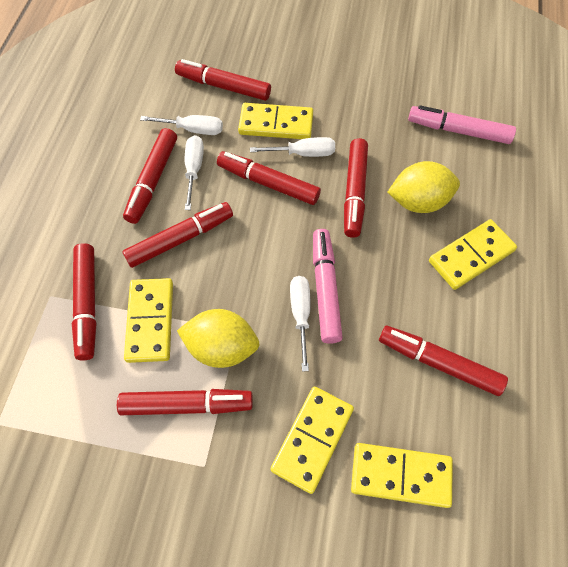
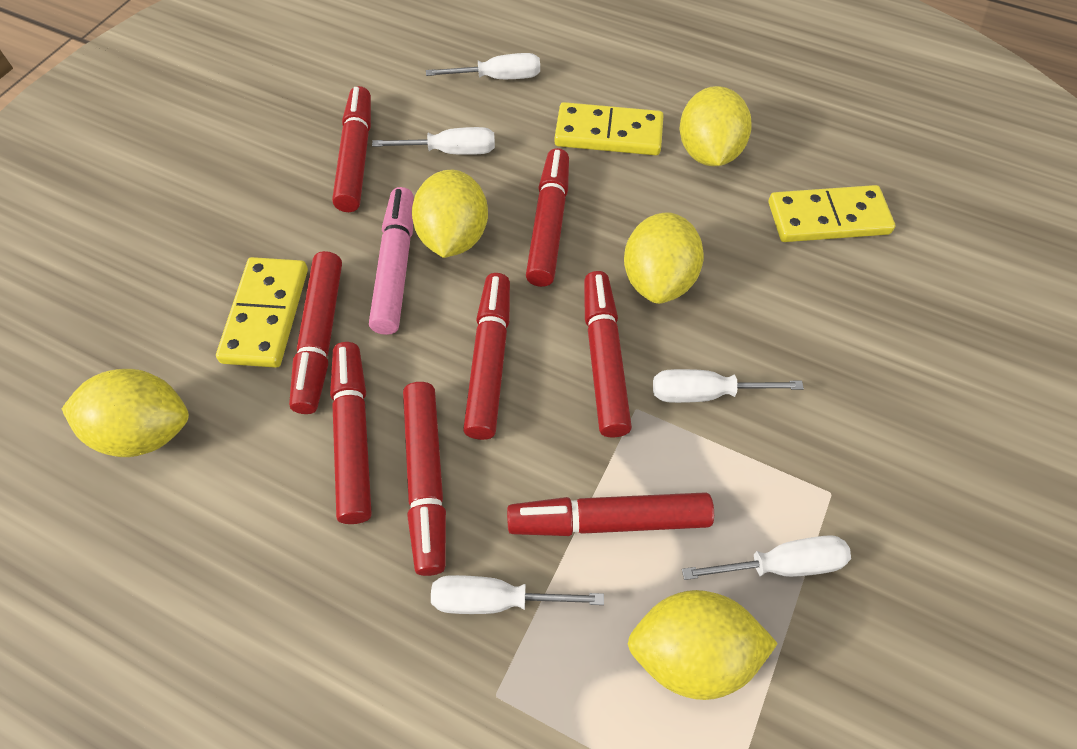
pink marker: 2 -> 1
white screwdriver: 4 -> 5
yellow domino: 5 -> 3
yellow lemon: 2 -> 5

